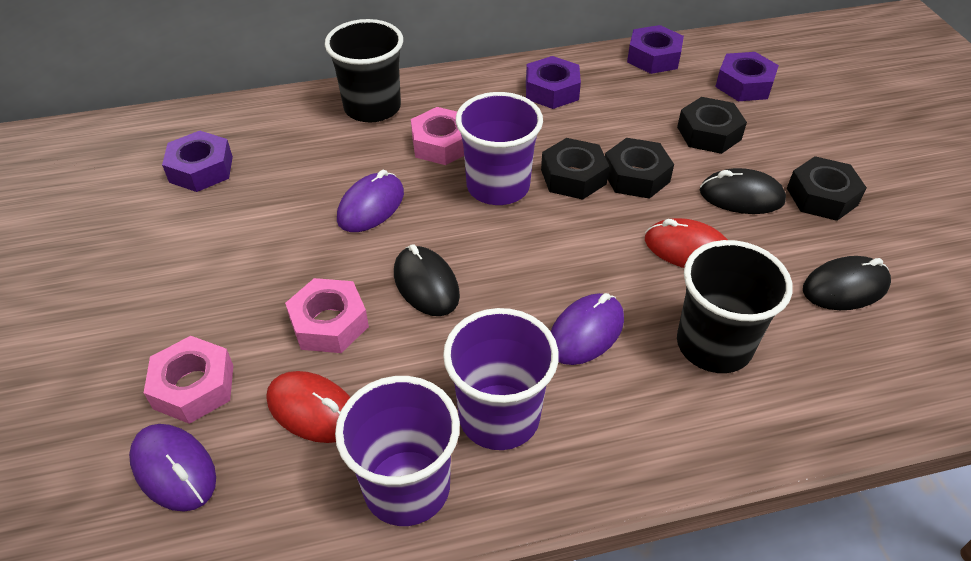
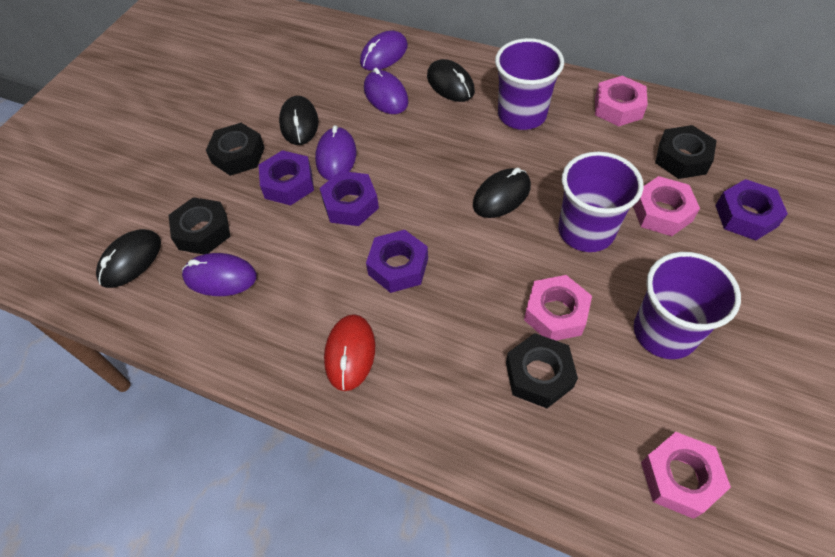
black cup: 2 -> 0
black mouse: 3 -> 4
pink nut: 3 -> 4
purple mouse: 3 -> 4
red mouse: 2 -> 1

